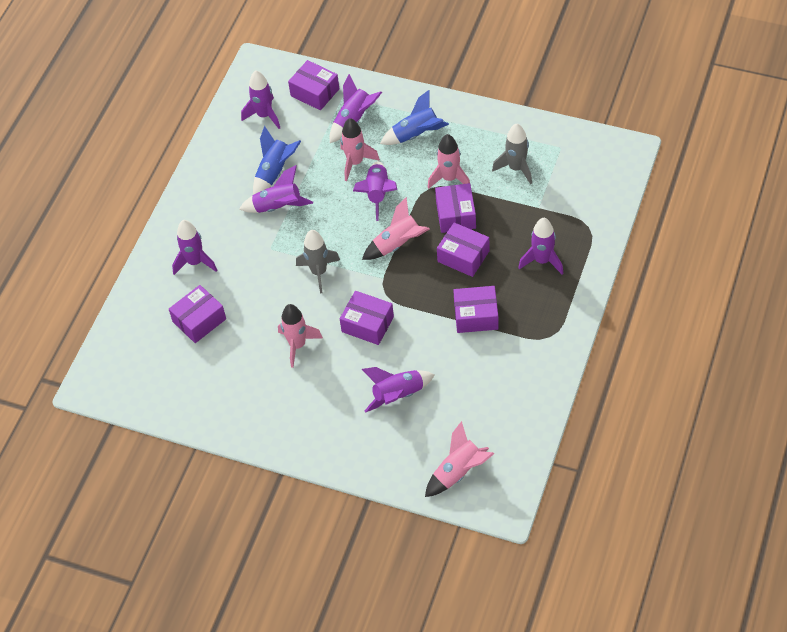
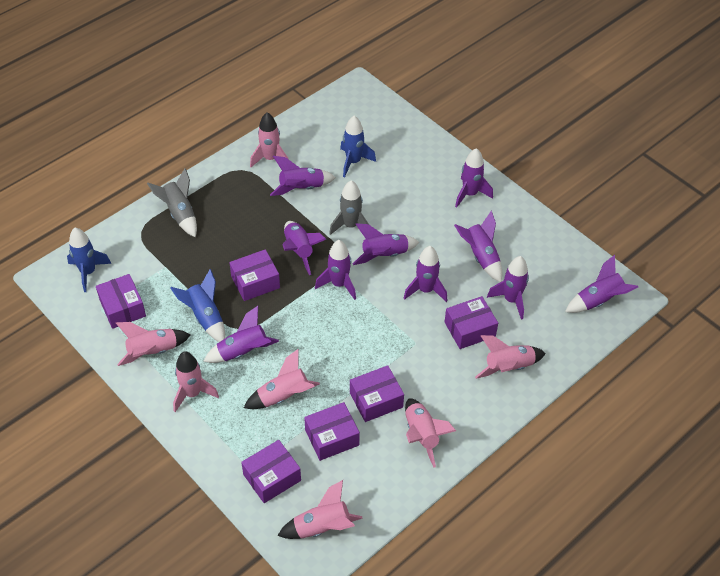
blue rocket: 2 -> 3
pink rocket: 5 -> 7
purple rocket: 7 -> 10

